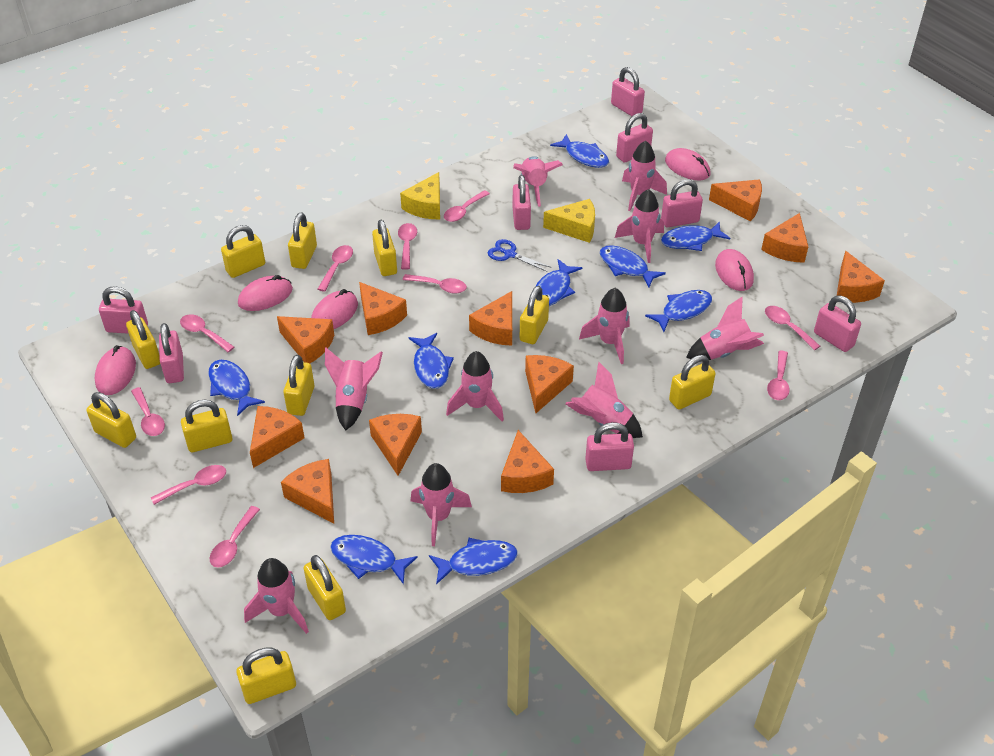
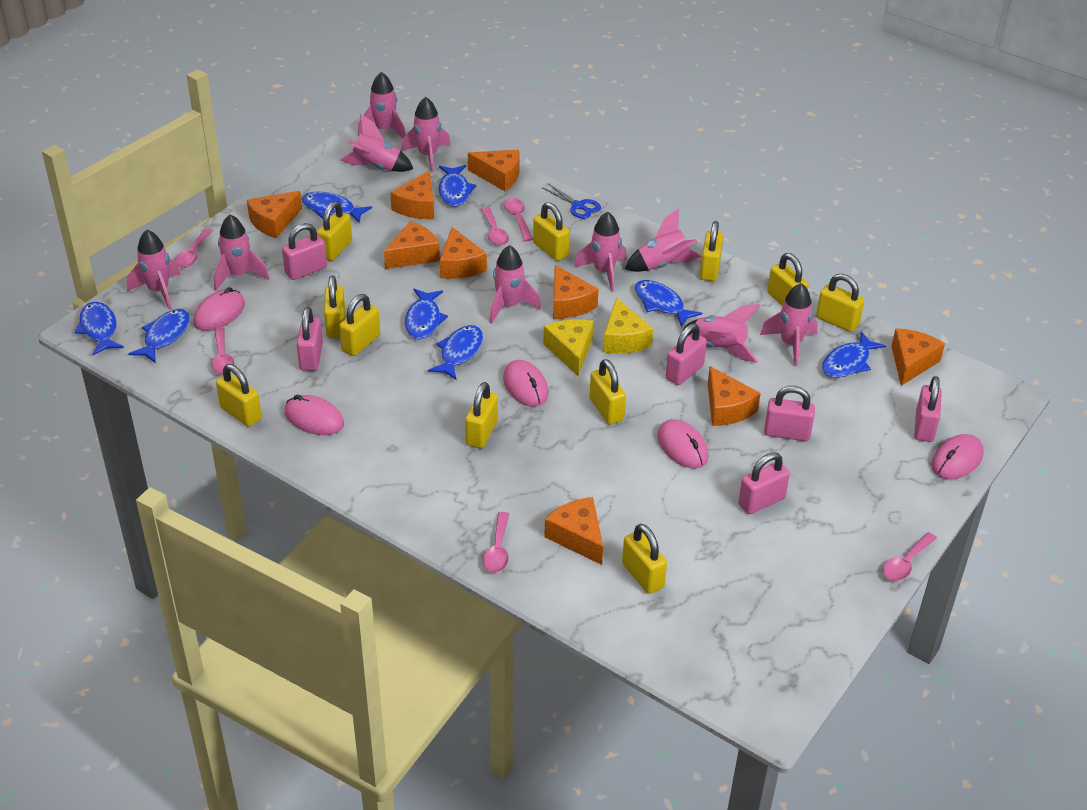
blue fish: 9 -> 8
orange cheese: 11 -> 9
pink padlock: 8 -> 6
pink spoon: 10 -> 6

